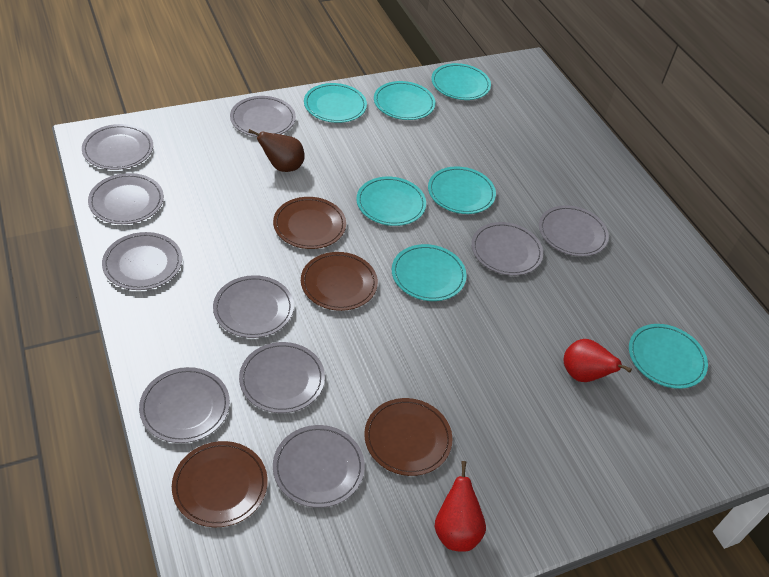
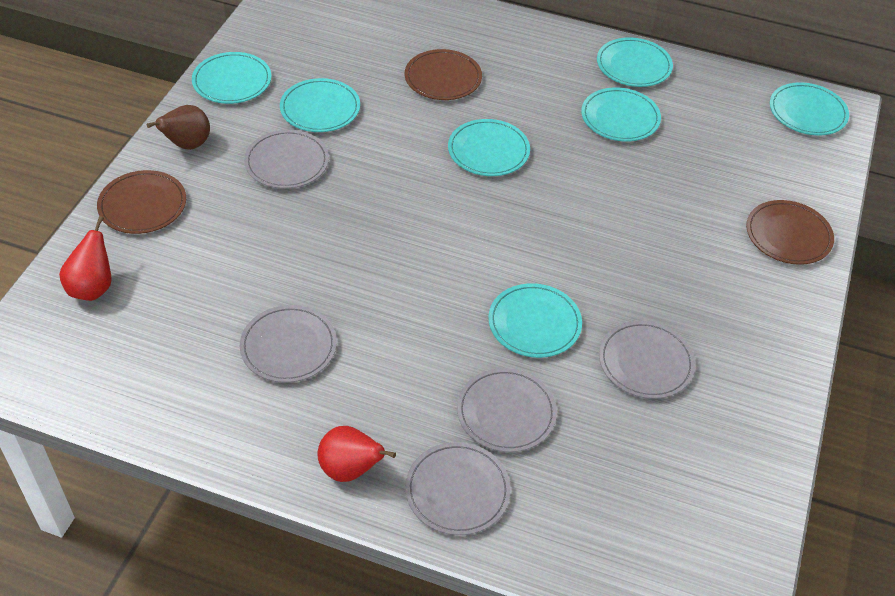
brown plate: 4 -> 3
grey plate: 10 -> 5

